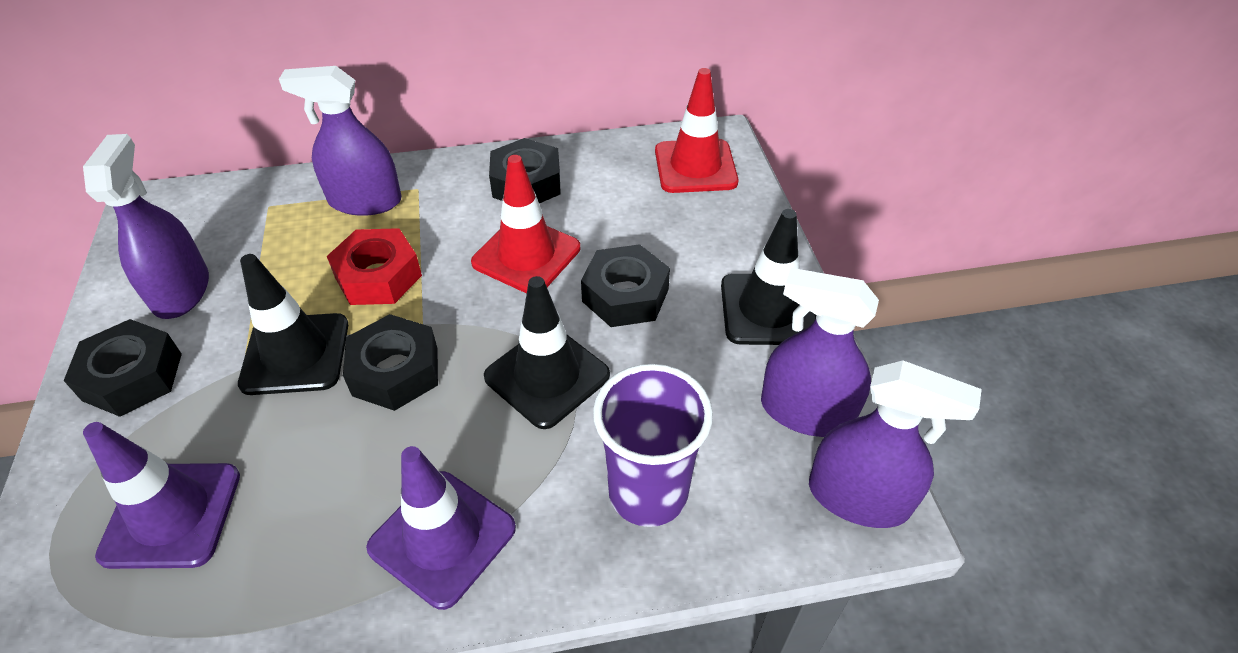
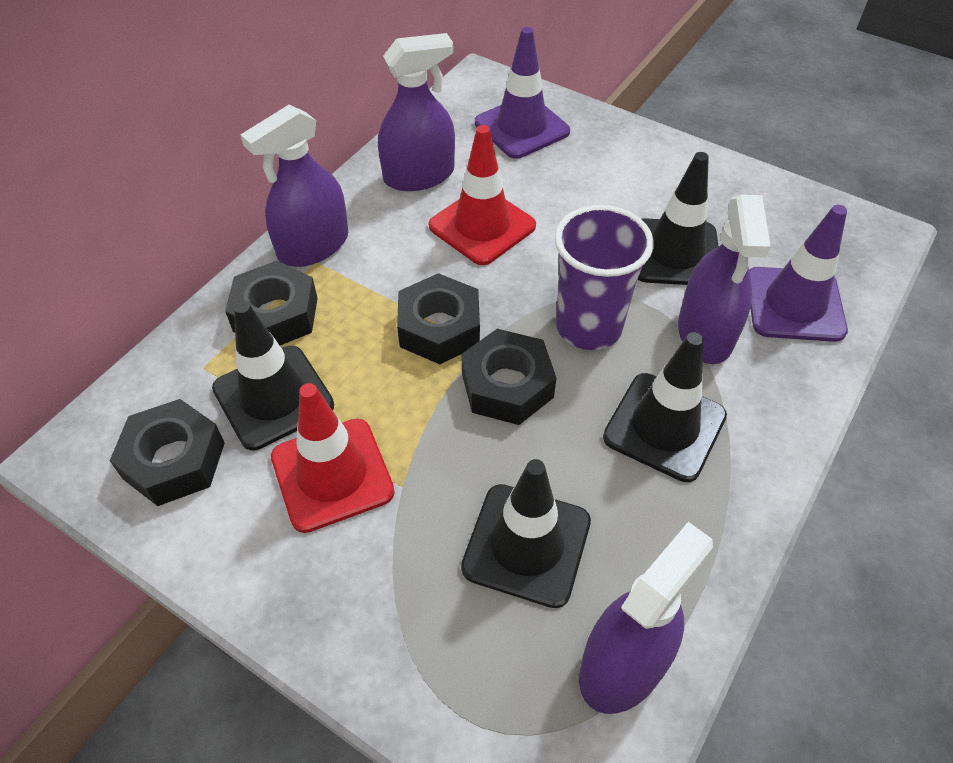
black traffic cone: 3 -> 4
red nut: 1 -> 0

